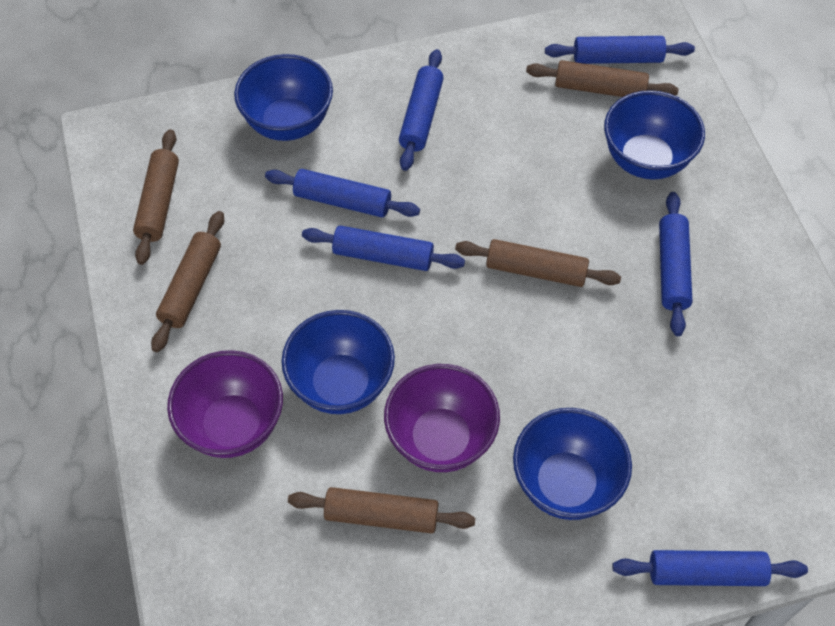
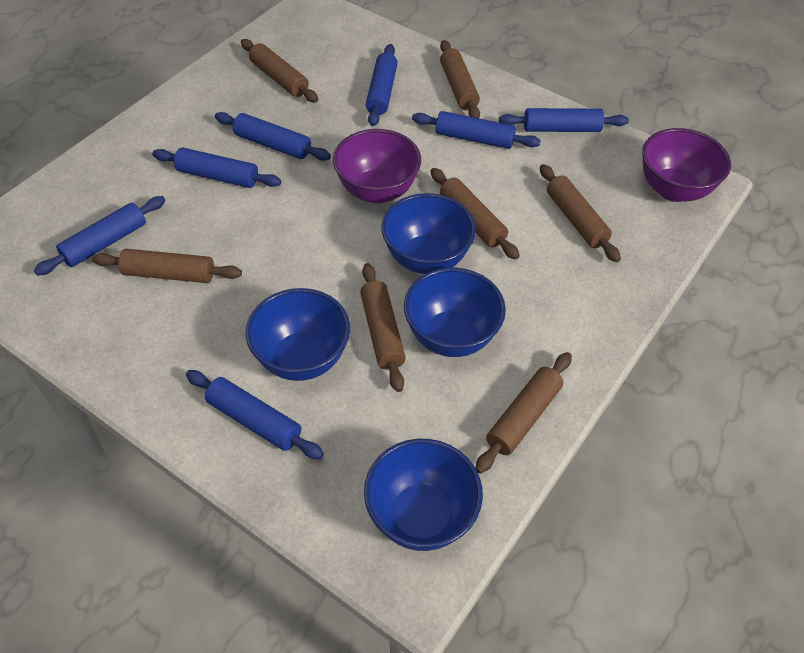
blue rolling pin: 6 -> 7
brown rolling pin: 5 -> 7

